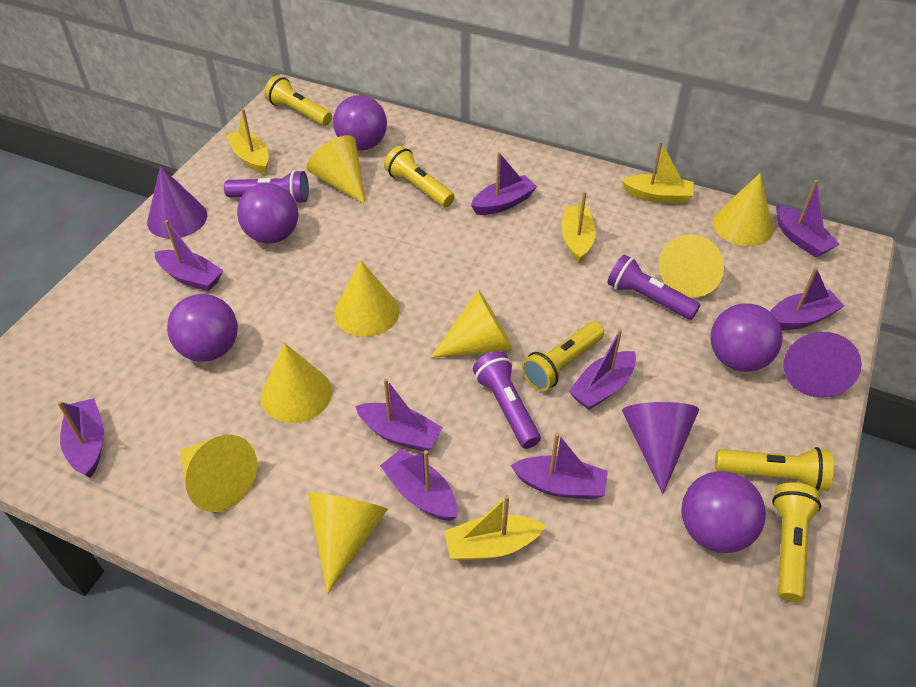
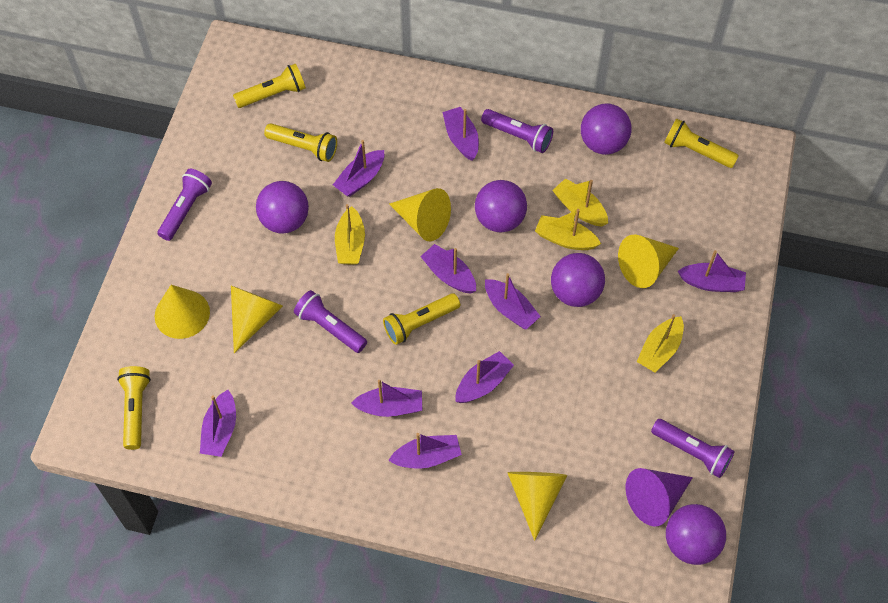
purple cone: 3 -> 1
purple flashlight: 3 -> 4
yellow cone: 8 -> 5

